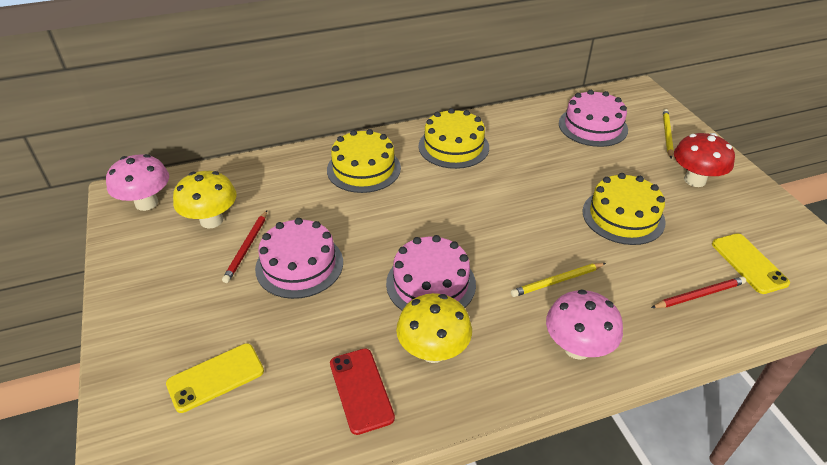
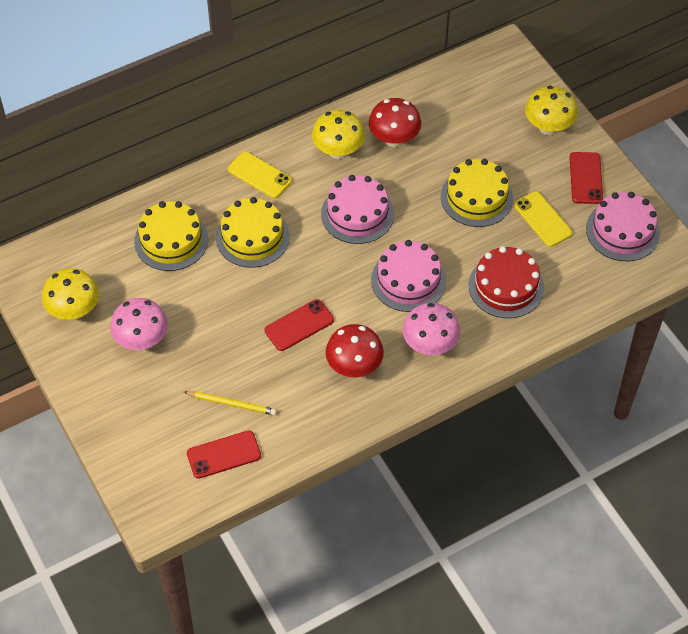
red cake: 0 -> 1
red mushroom: 1 -> 2
red pencil: 2 -> 0
red phone: 1 -> 3
yellow mushroom: 2 -> 3
yellow pencil: 2 -> 1

